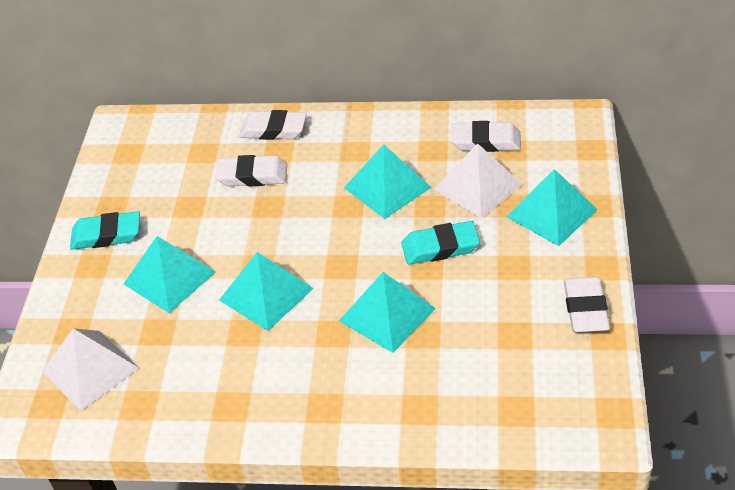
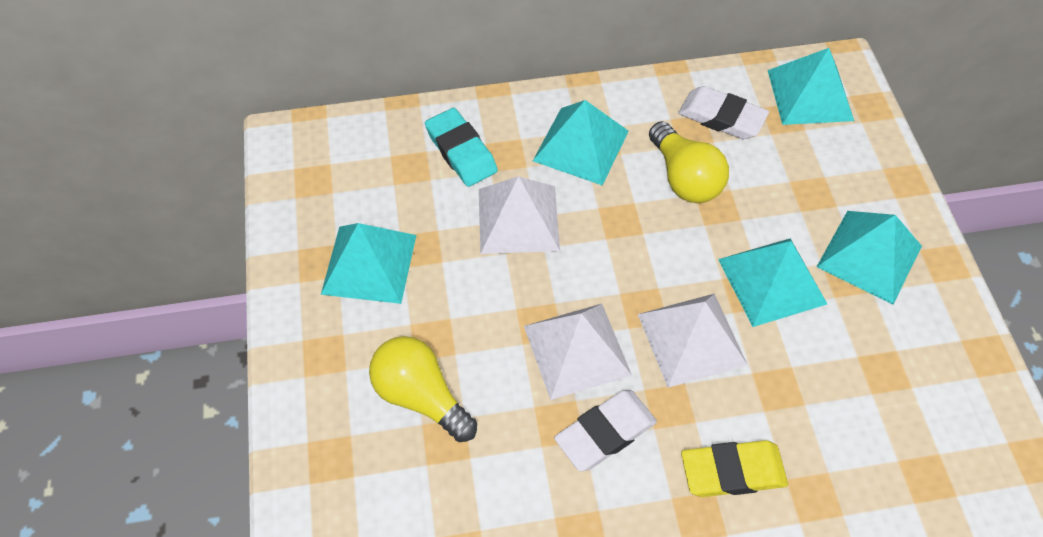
turquoise eraser: 2 -> 1
white eraser: 4 -> 2
white pyramid: 2 -> 3
yellow eraser: 0 -> 1
yellow light bulb: 0 -> 2

